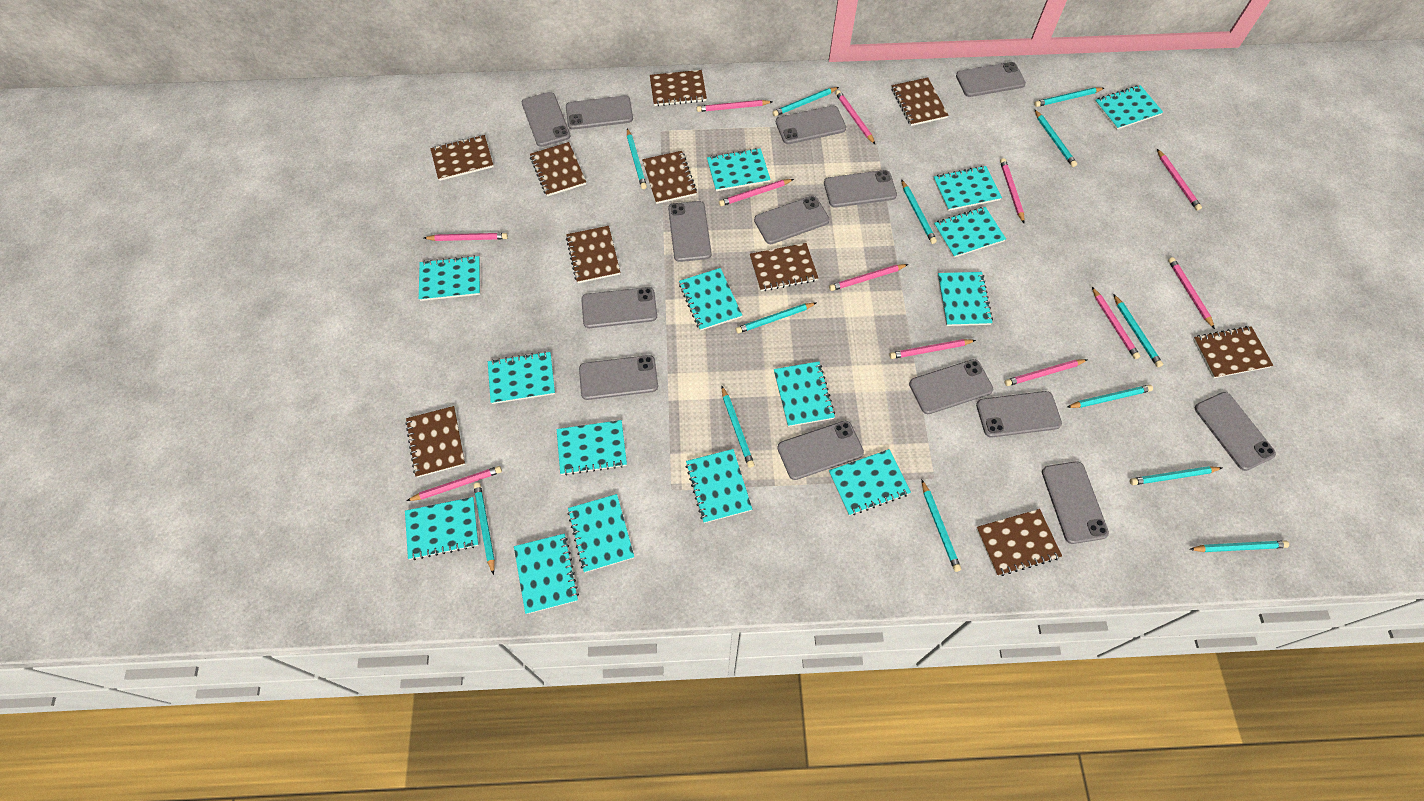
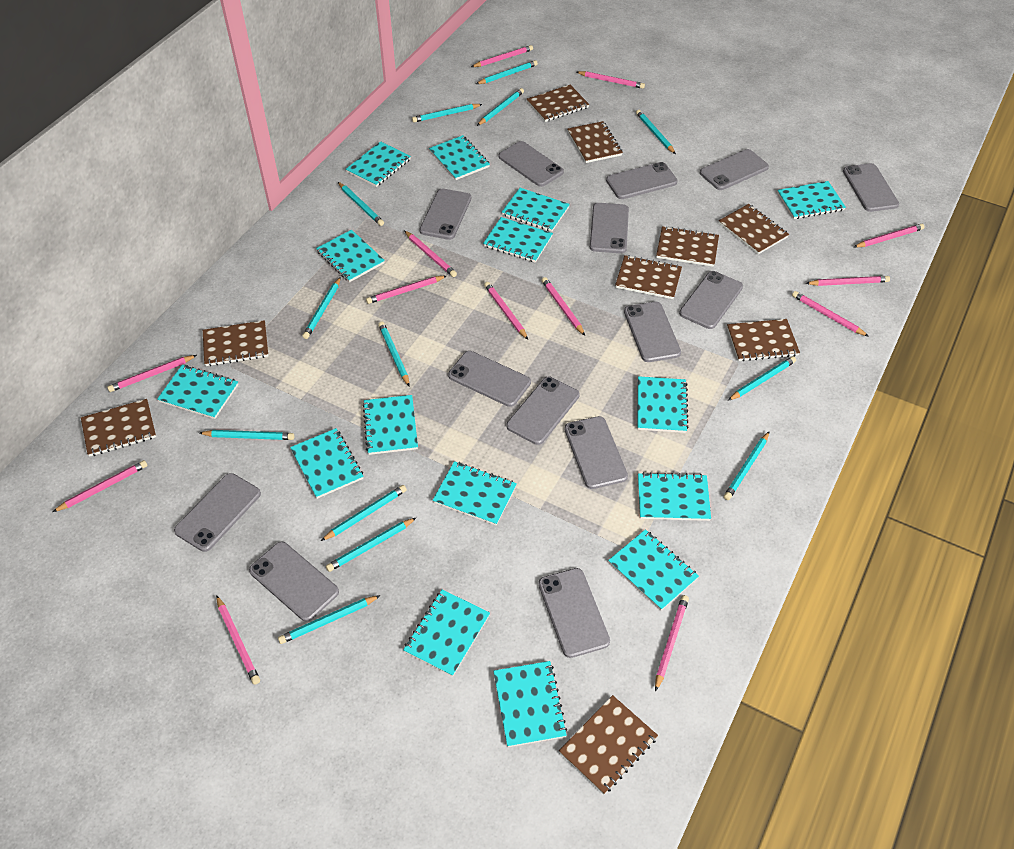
brown notebook: 10 -> 9
pink pencil: 12 -> 13

